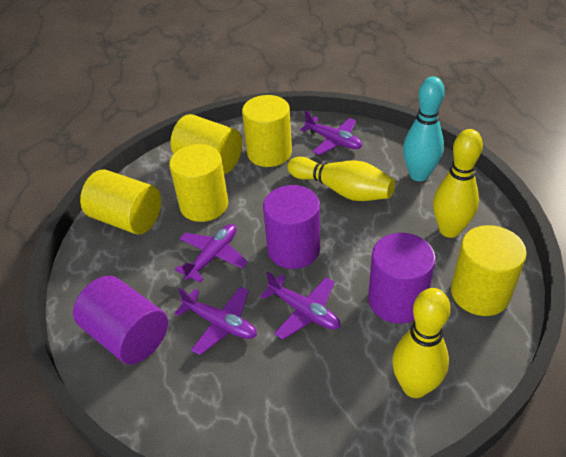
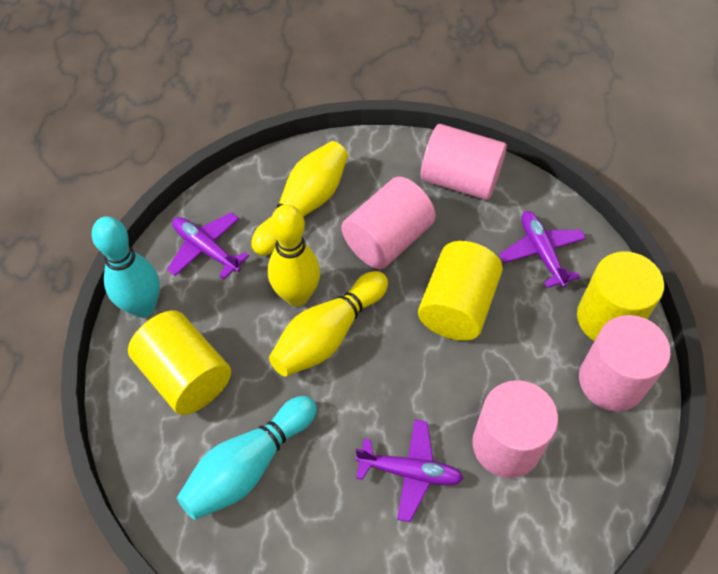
pink cylinder: 0 -> 4
purple cylinder: 3 -> 0
purple plane: 4 -> 3
turquoise bowling pin: 1 -> 2
yellow cylinder: 5 -> 3

